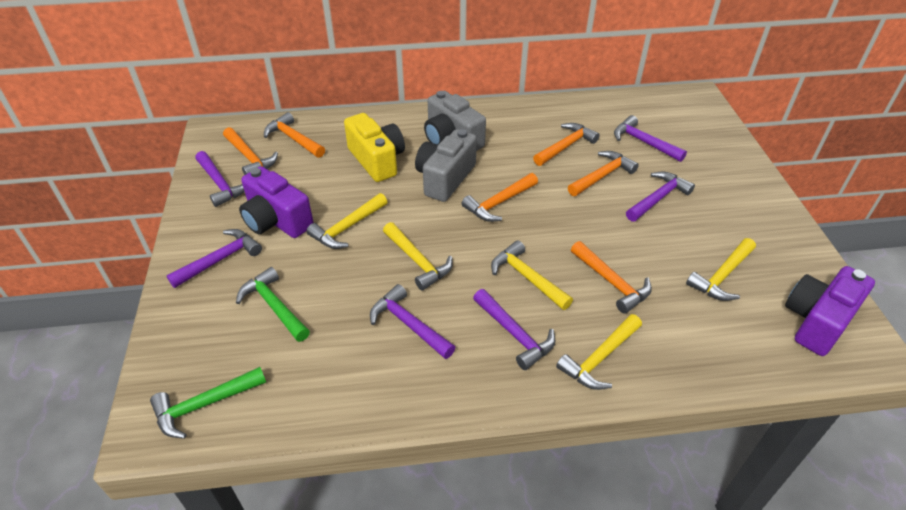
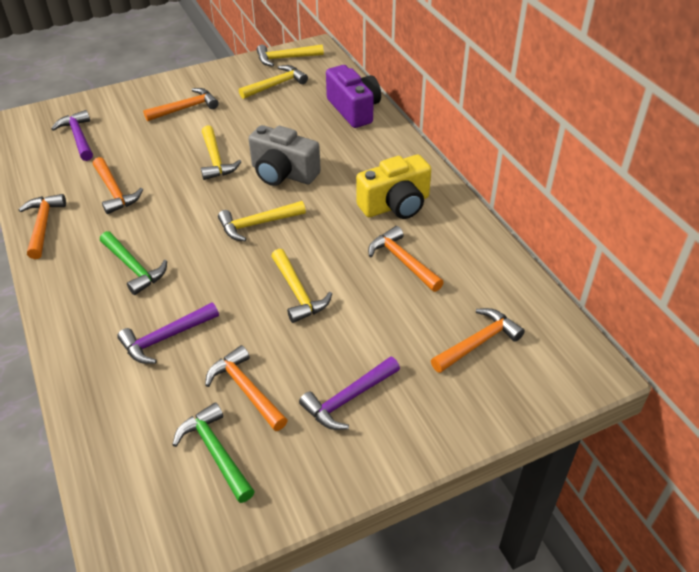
grey camera: 2 -> 1
purple camera: 2 -> 1
purple hammer: 6 -> 3

